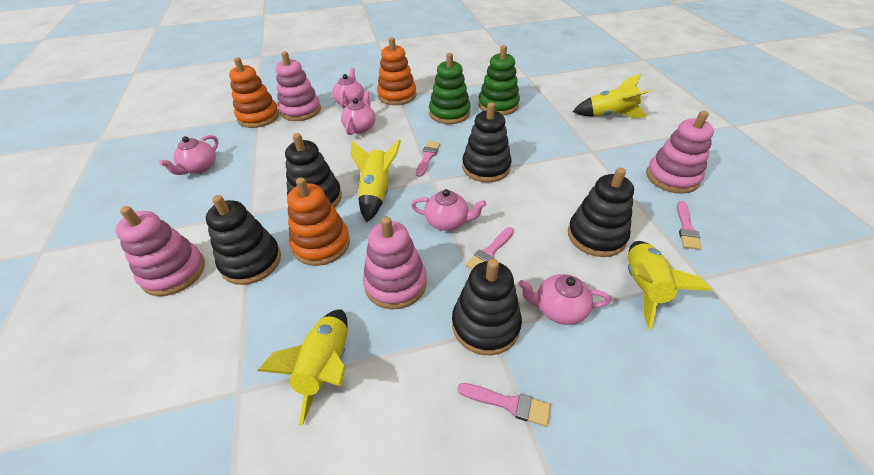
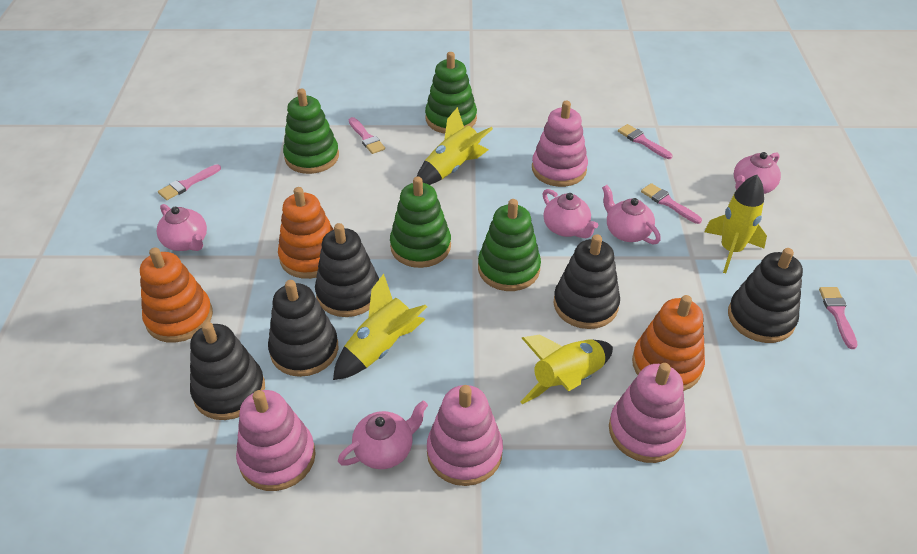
green stacking toy: 2 -> 4
pink brush: 4 -> 5

